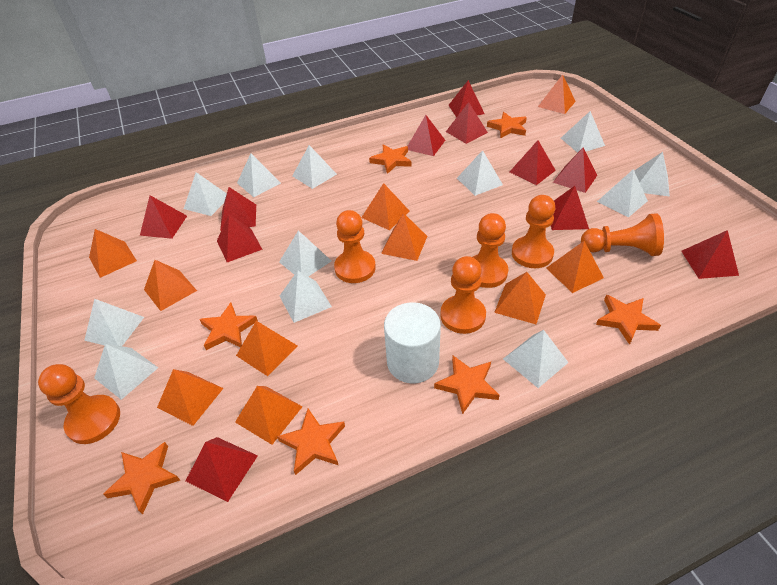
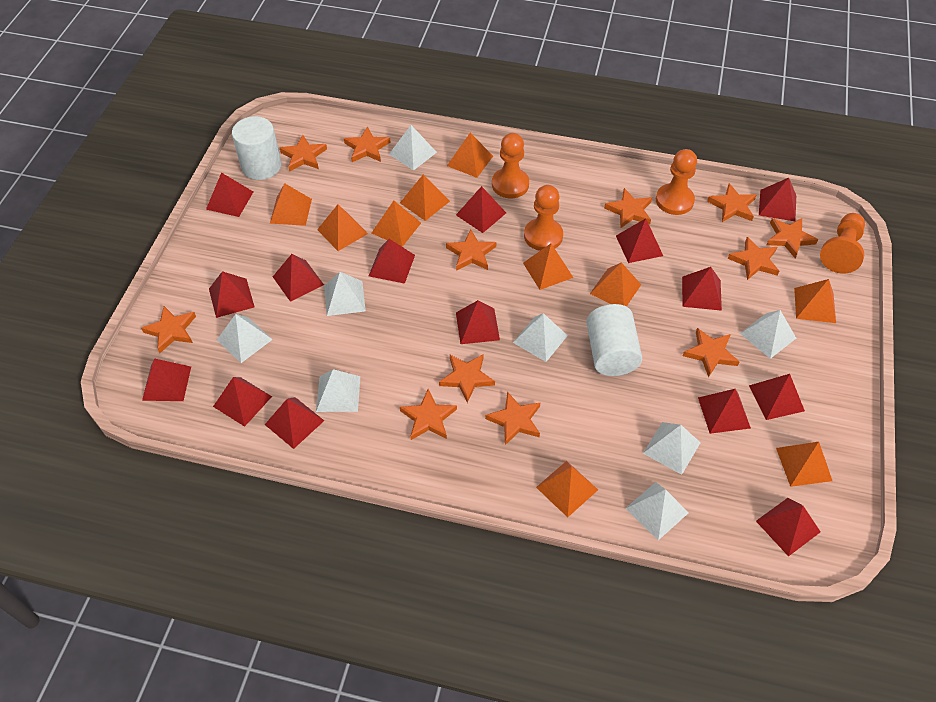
orange pawn: 6 -> 4
orange star: 7 -> 12
red pyramid: 11 -> 15
white cylinder: 1 -> 2
white pyramid: 12 -> 8

